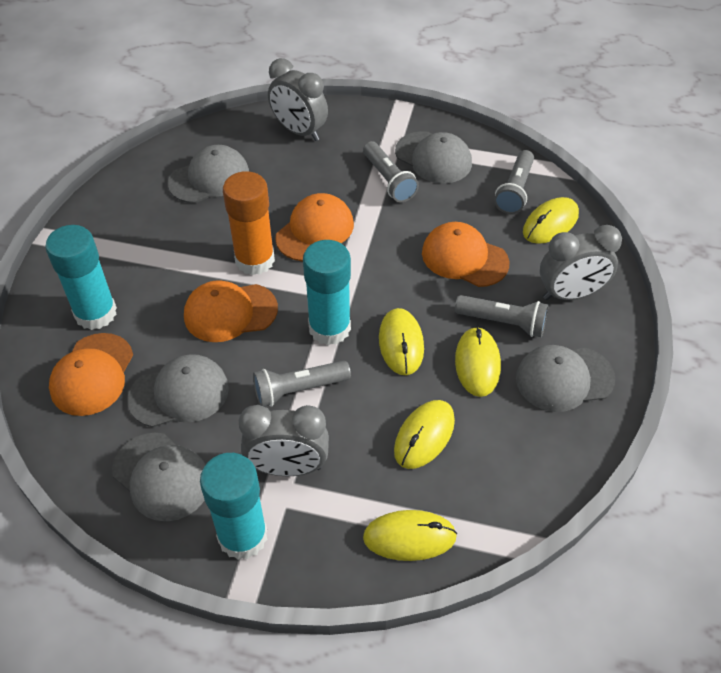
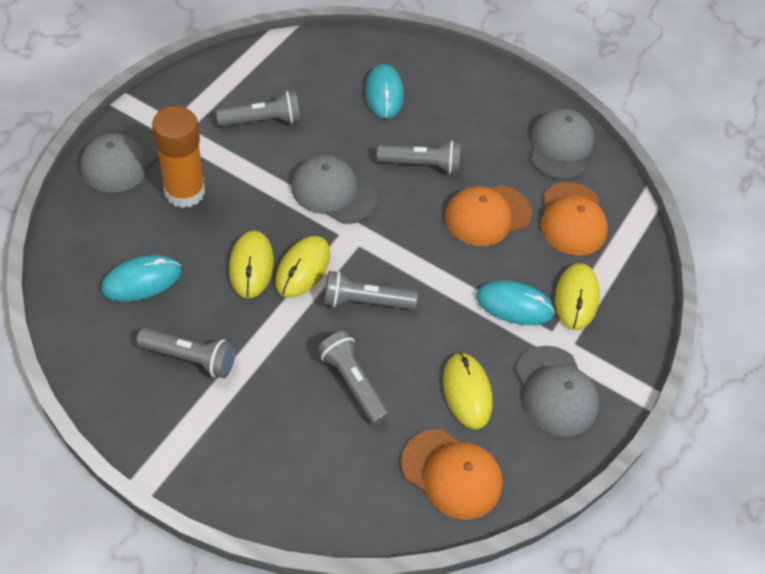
grey cap: 5 -> 4
grey clock: 3 -> 0
grey flashlight: 4 -> 5
orange cap: 4 -> 3
turquoise glue stick: 3 -> 0
turquoise mouse: 0 -> 3
yellow mouse: 5 -> 4

